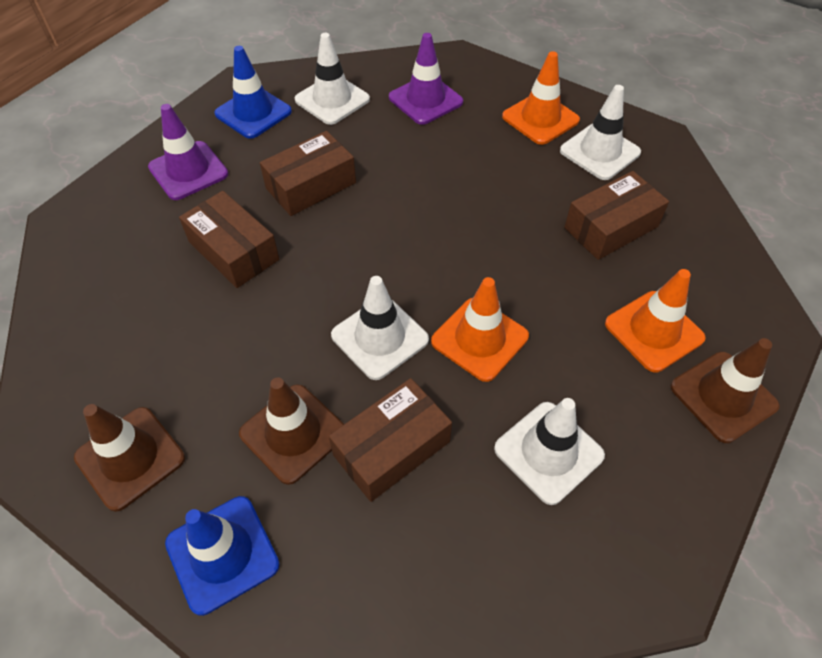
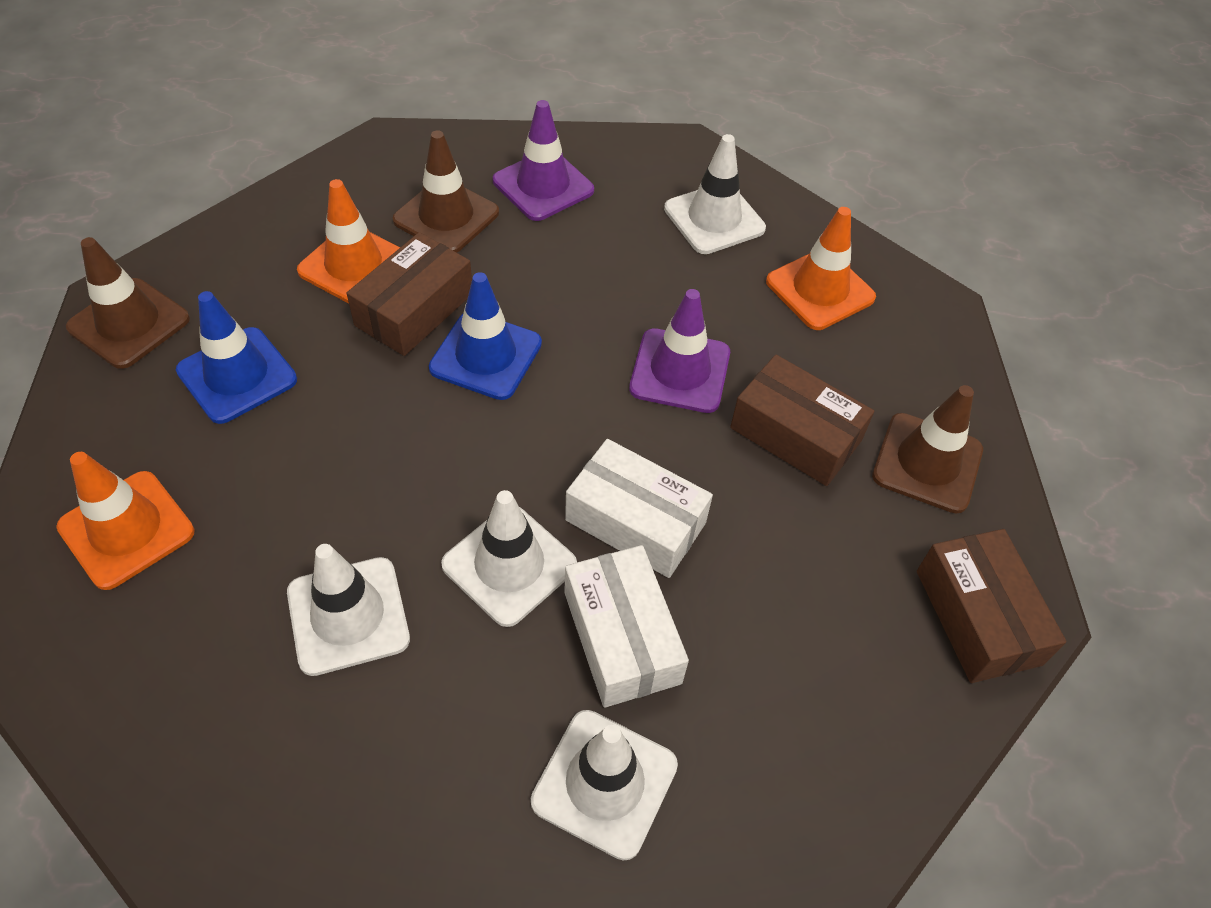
brown box: 4 -> 3
white box: 0 -> 2

